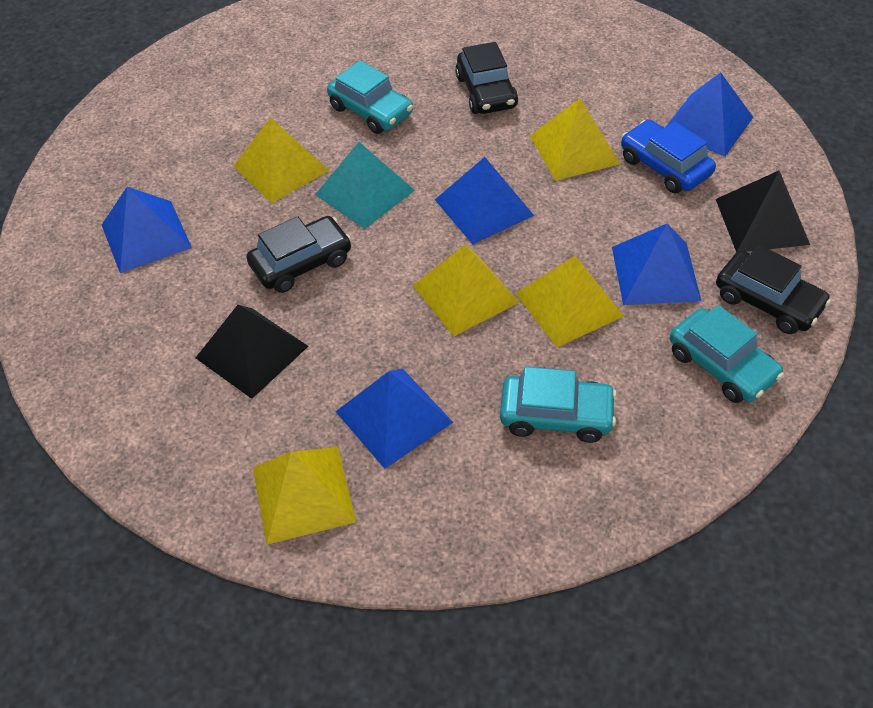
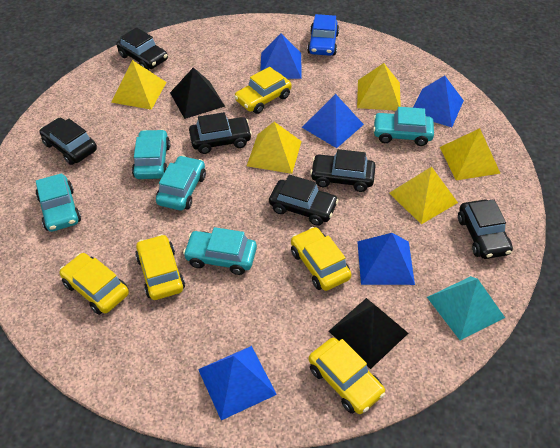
black car: 3 -> 6
turquoise car: 3 -> 5
yellow car: 0 -> 5

